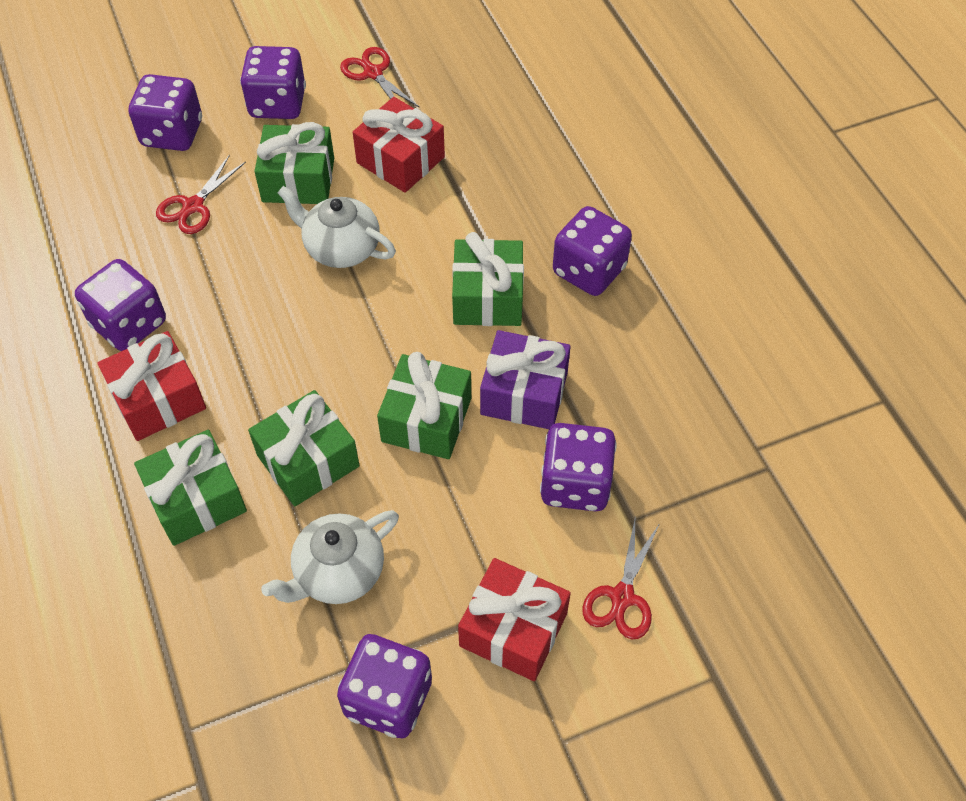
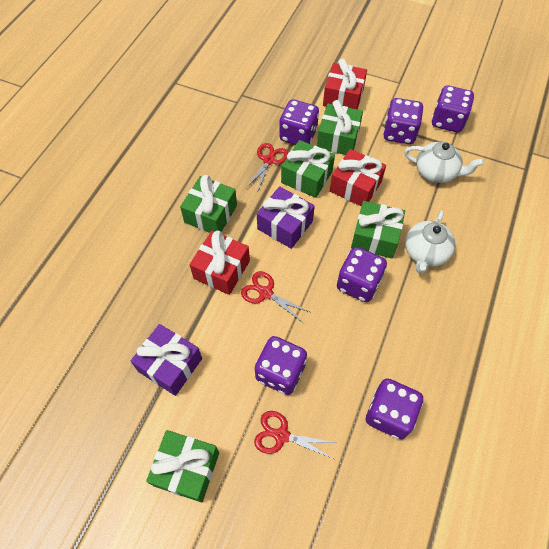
purple gift: 1 -> 2

